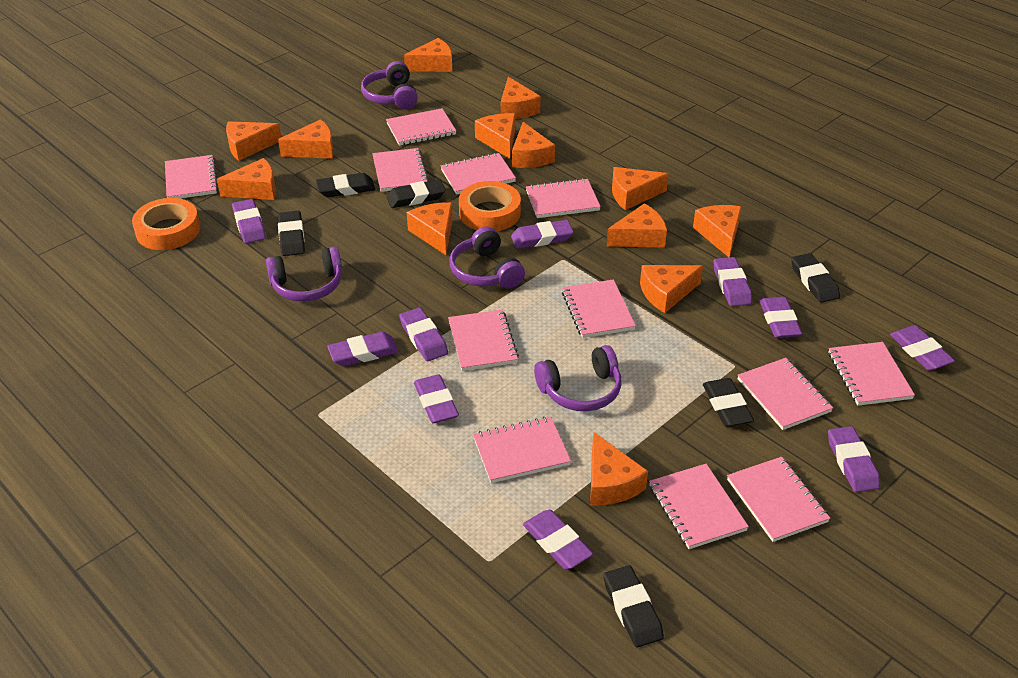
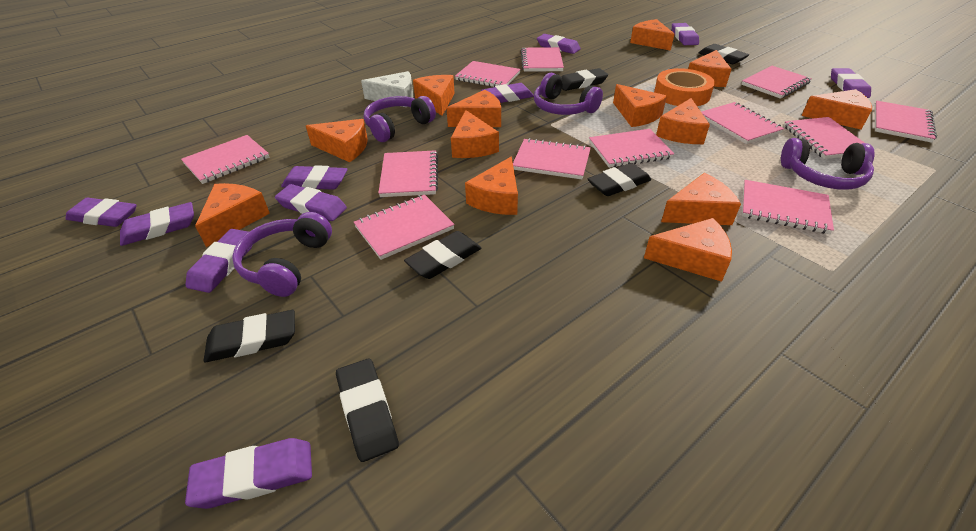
orange tape: 2 -> 1
white cheese: 0 -> 1

